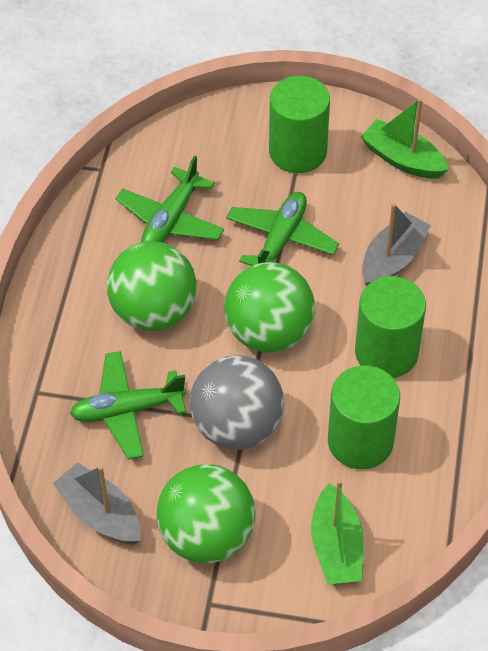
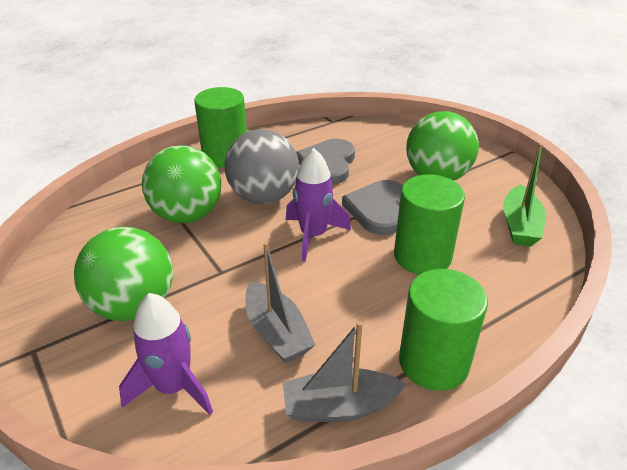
green boat: 2 -> 1
green plane: 3 -> 0
grey heart: 0 -> 2
purple rocket: 0 -> 2

